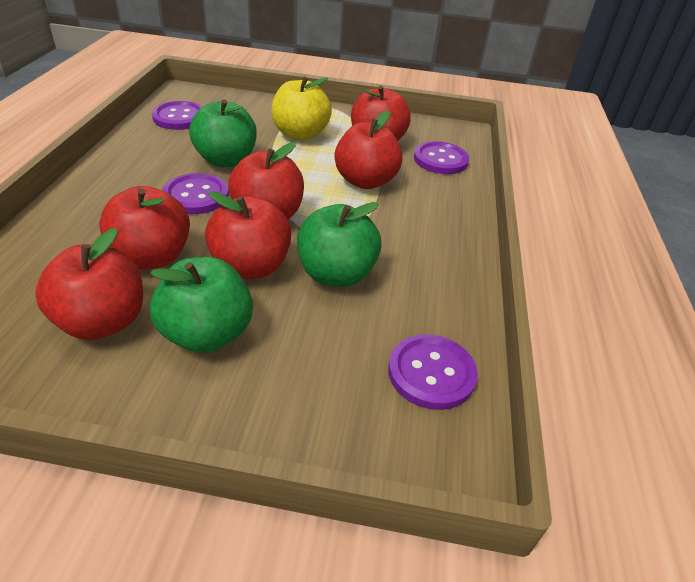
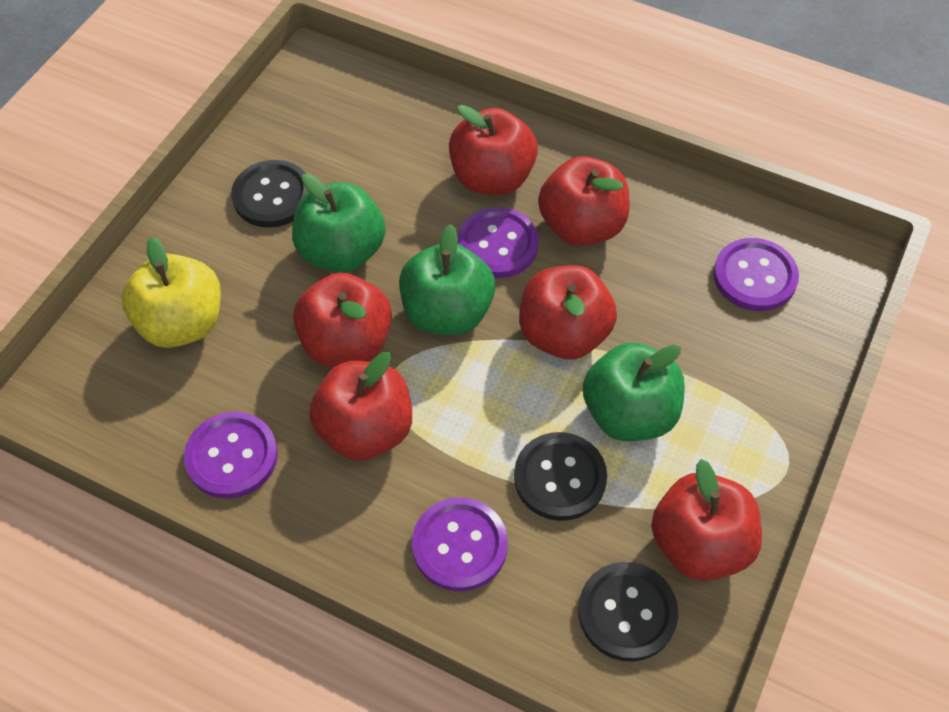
black button: 0 -> 3

